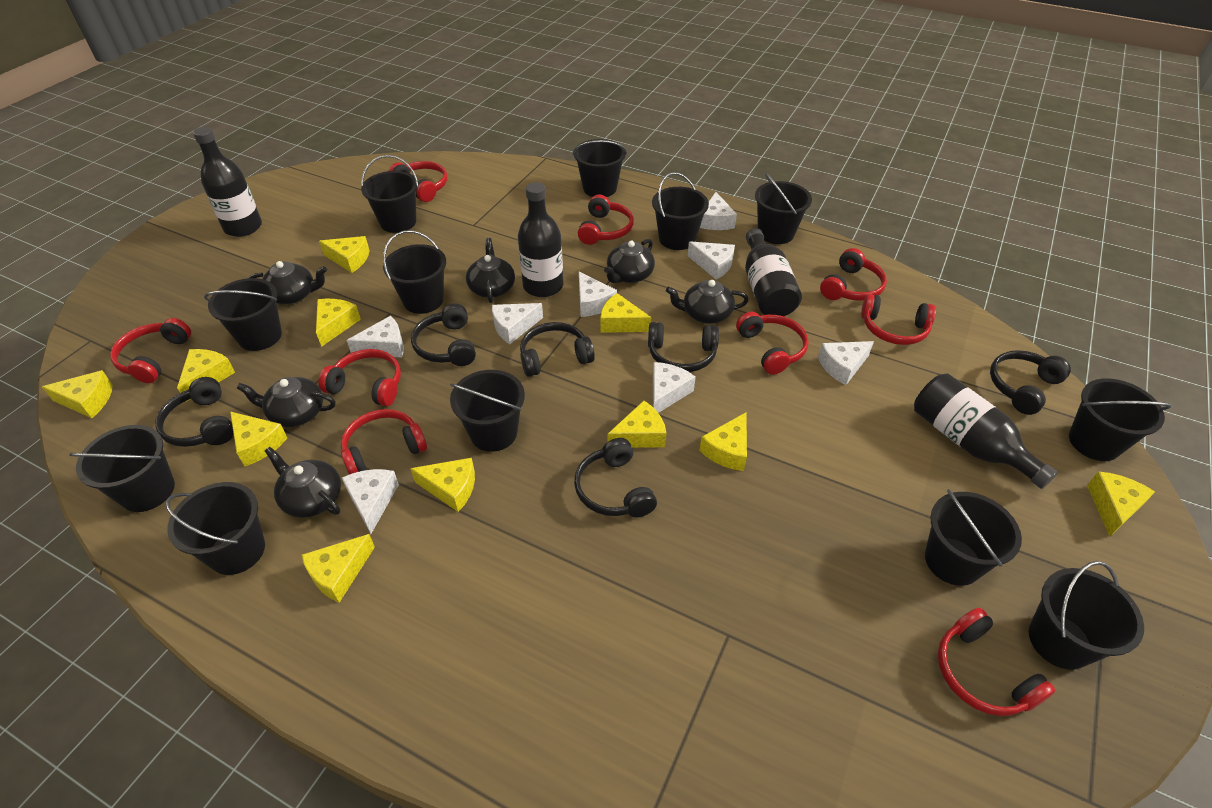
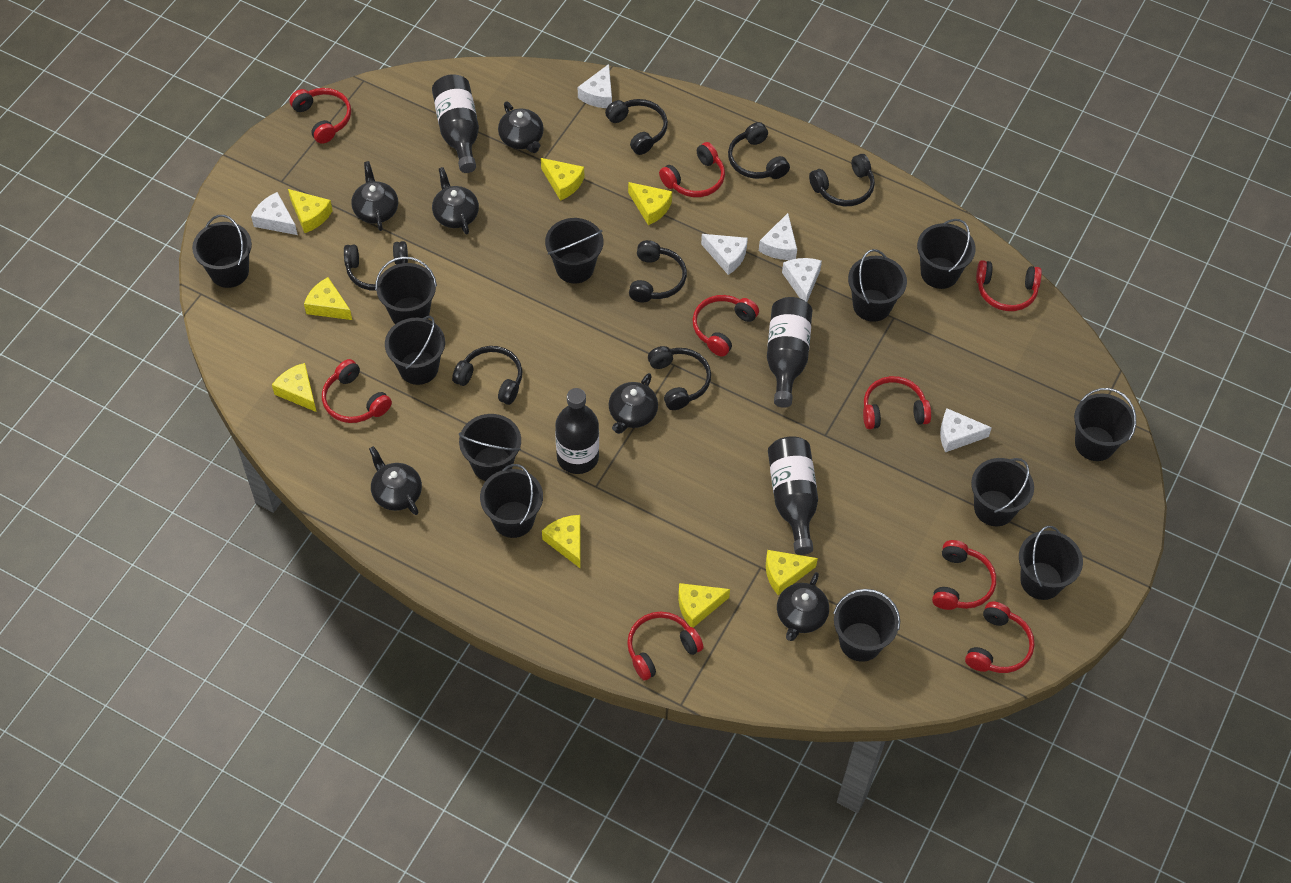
black headphones: 6 -> 7
white cheese: 8 -> 6
yellow cheese: 11 -> 8

